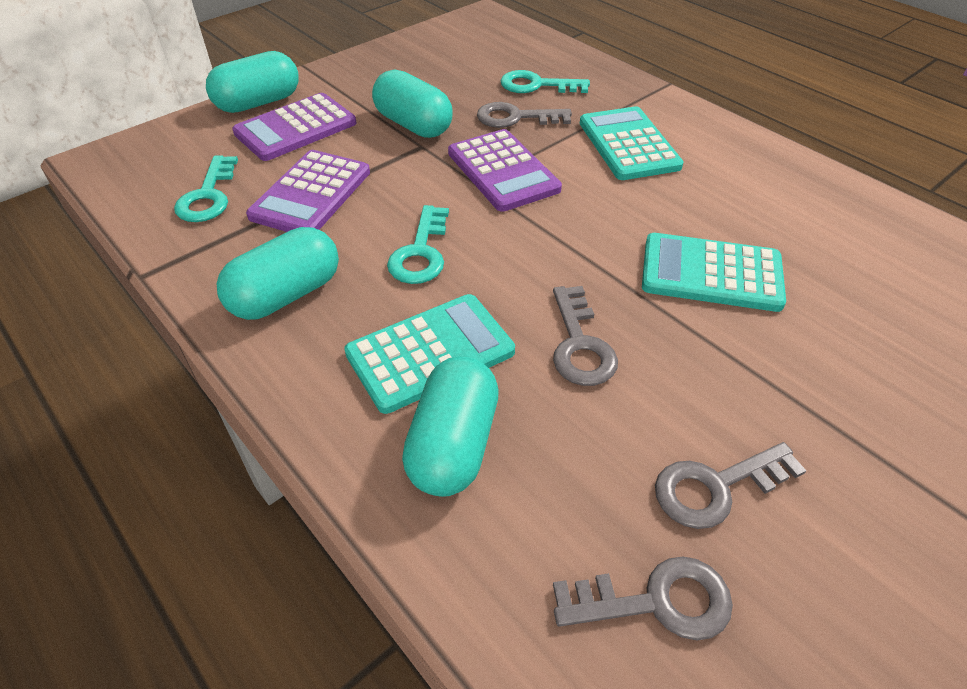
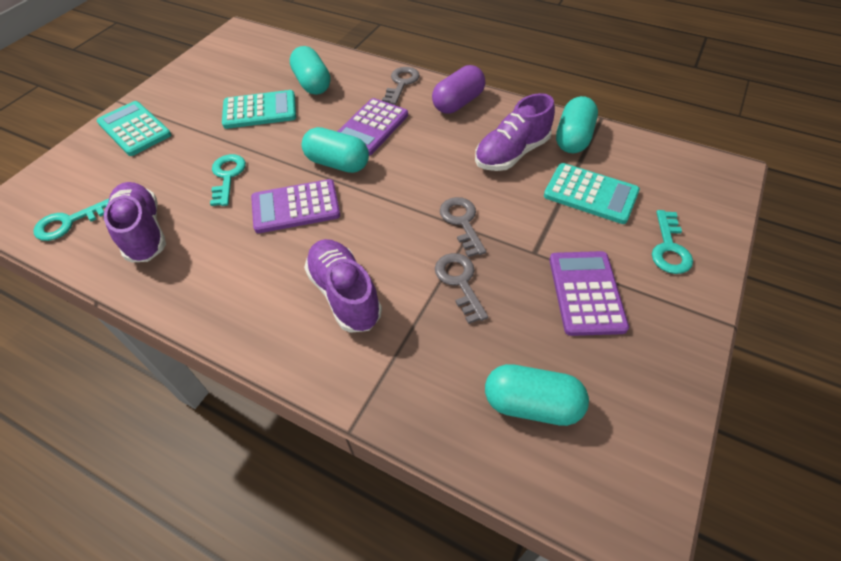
grey key: 4 -> 3
purple capsule: 0 -> 1
purple shoe: 0 -> 3

